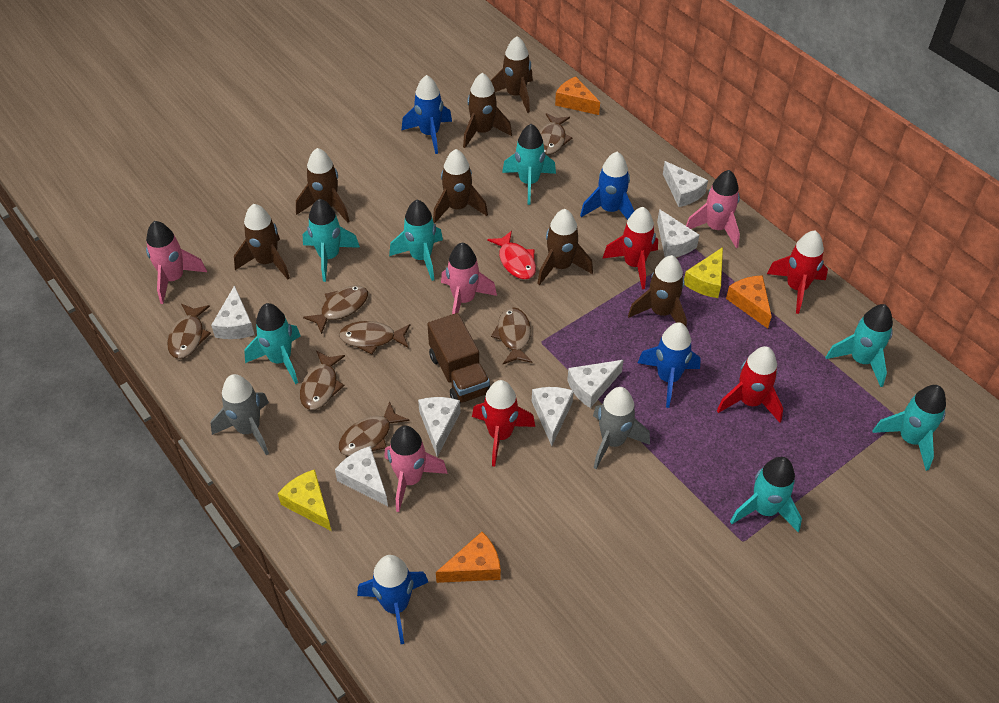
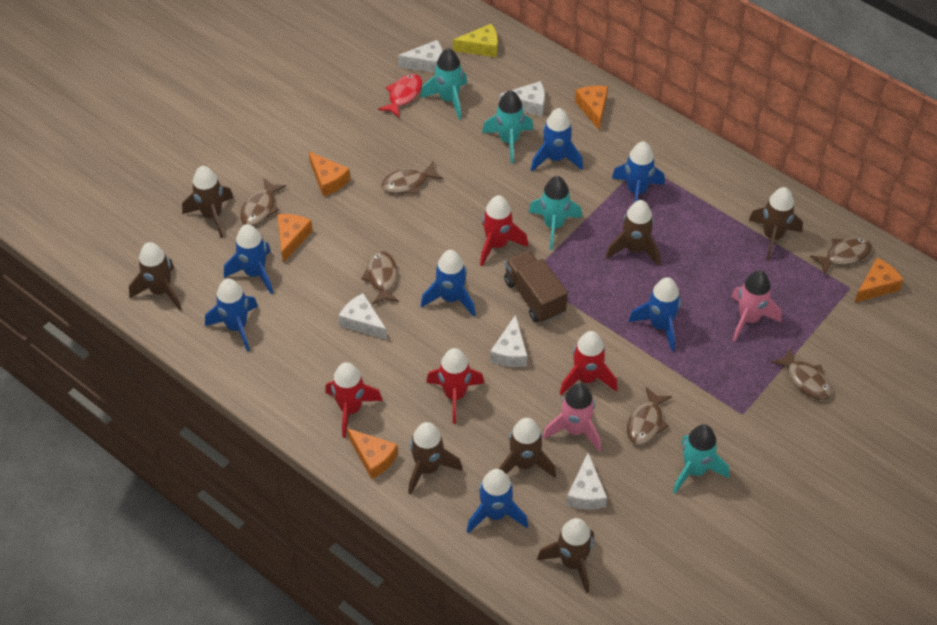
blue rocket: 4 -> 7
brown fish: 7 -> 6
grey rocket: 2 -> 0
orange cheese: 3 -> 5
pink rocket: 4 -> 2
turquoise rocket: 7 -> 4
white cheese: 7 -> 5
yellow cheese: 2 -> 1

